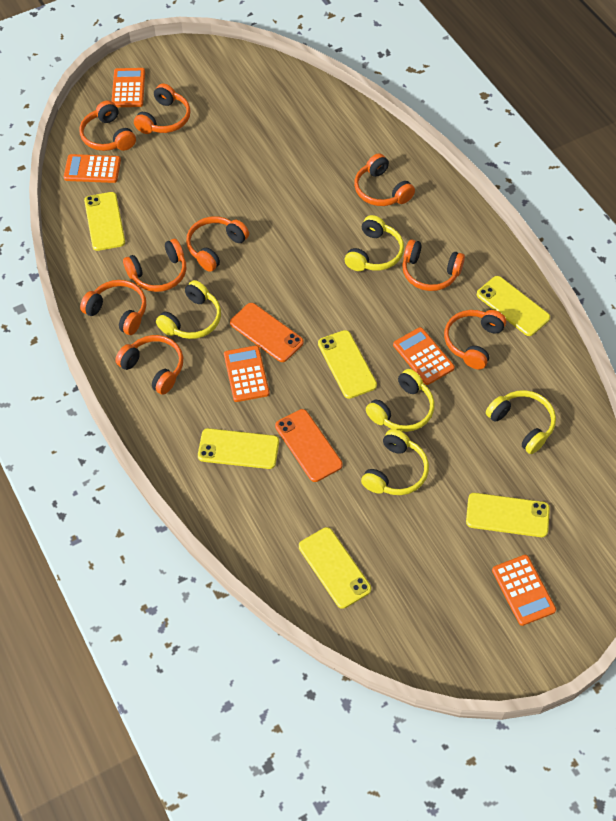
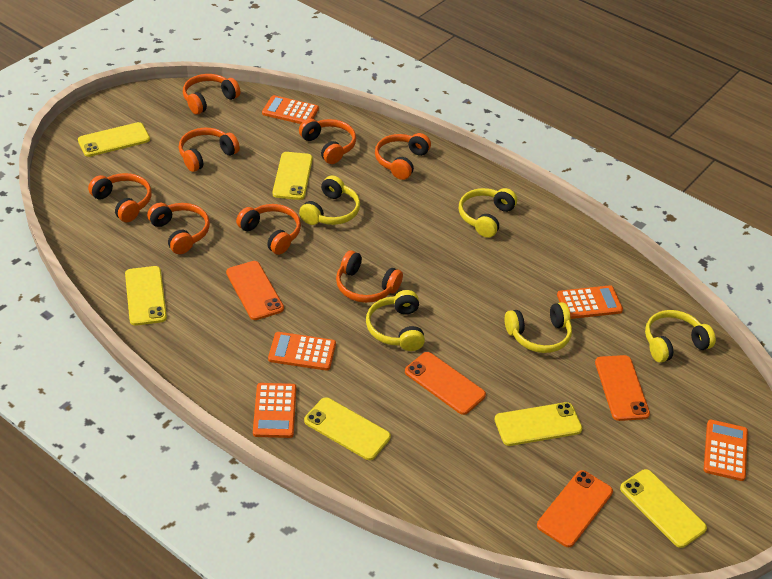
orange headphones: 9 -> 8
orange phone: 2 -> 4

